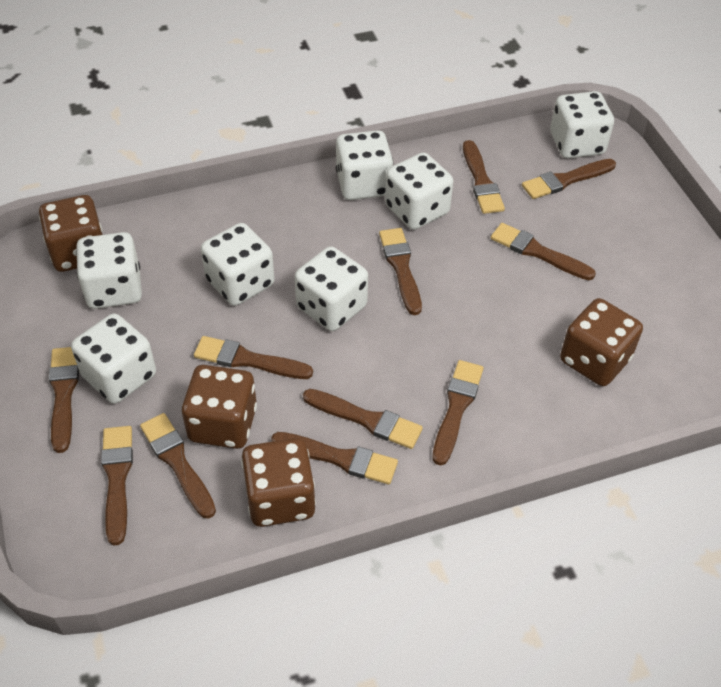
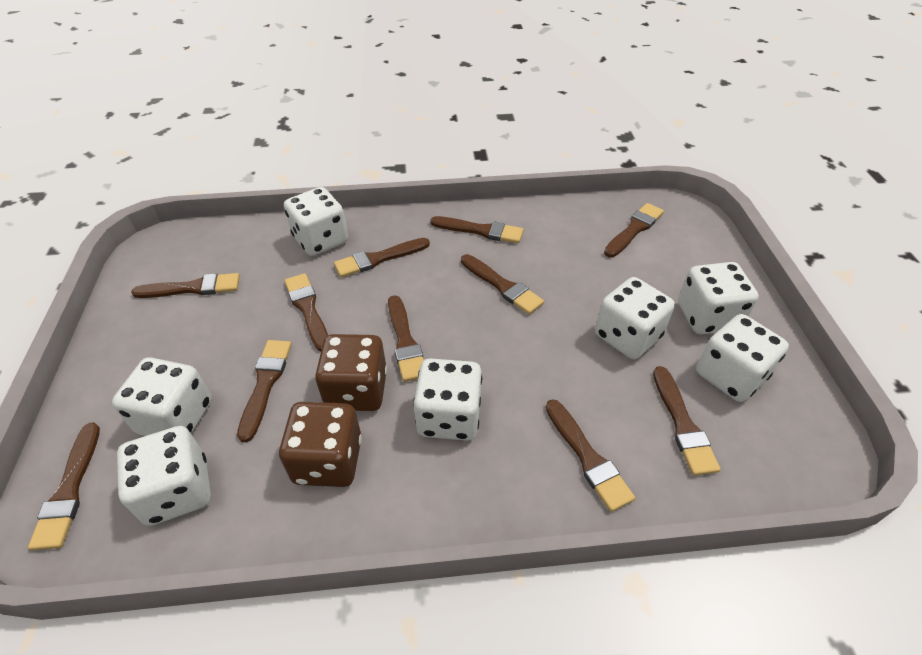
brown dice: 4 -> 2

